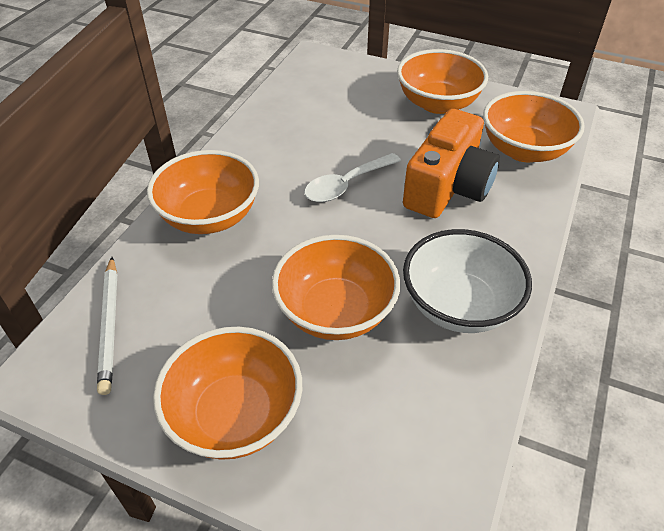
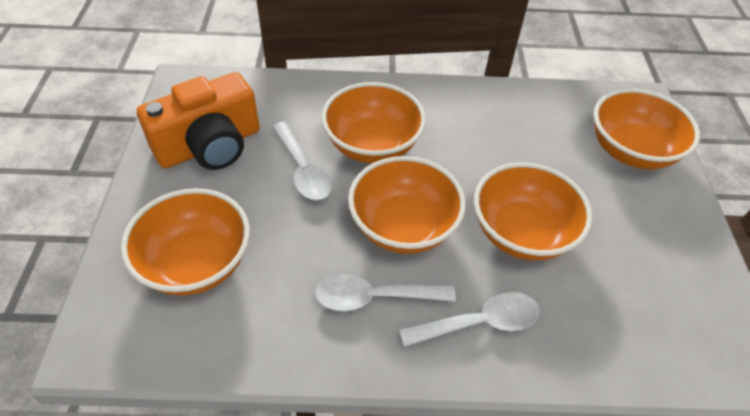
white bowl: 1 -> 0
white pencil: 1 -> 0
white spoon: 1 -> 3

